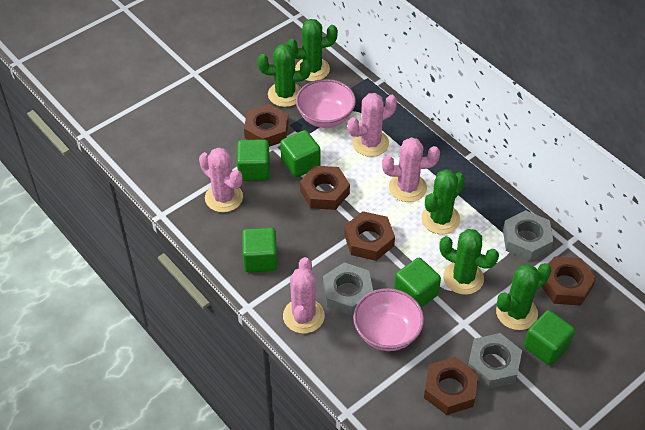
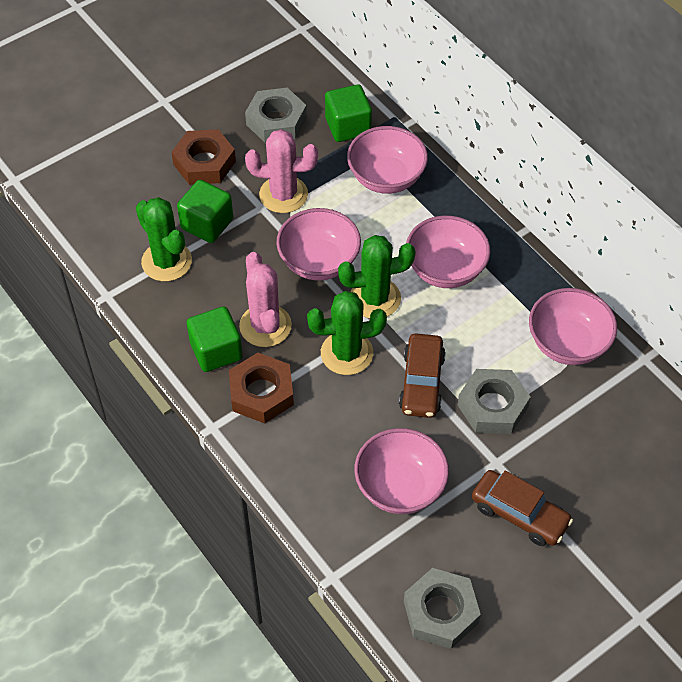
brown car: 0 -> 2
brown nut: 5 -> 2
green cactus: 5 -> 3
green cube: 5 -> 3
pink bowl: 2 -> 5
pink cactus: 4 -> 2

